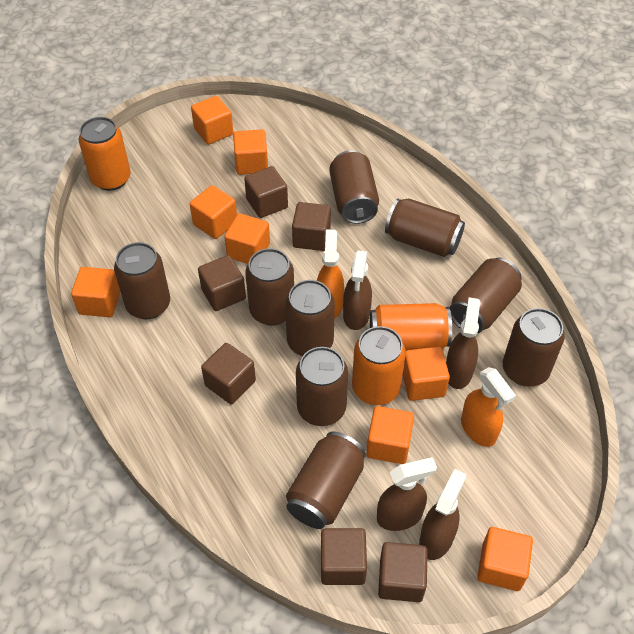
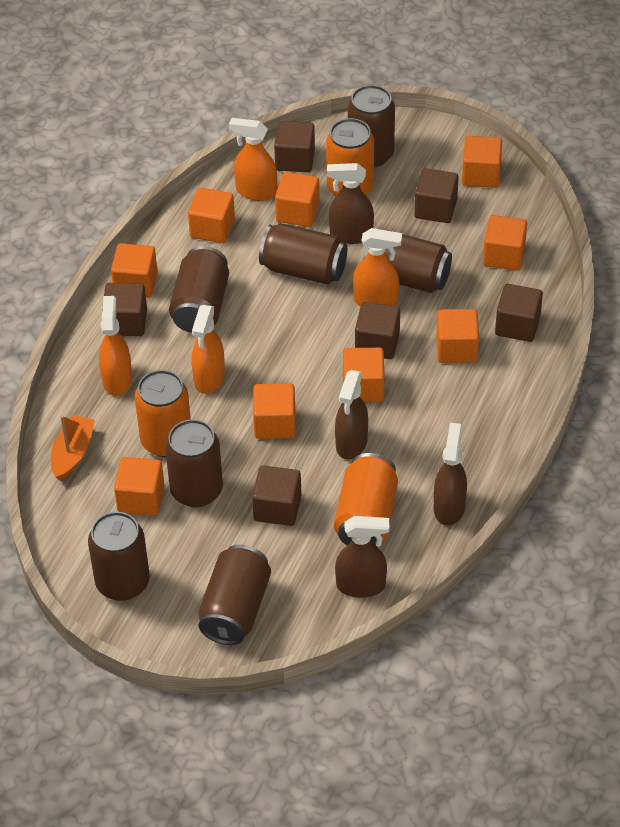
brown can: 9 -> 7
orange boat: 0 -> 1
orange cube: 8 -> 9
orange spray bottle: 2 -> 4

